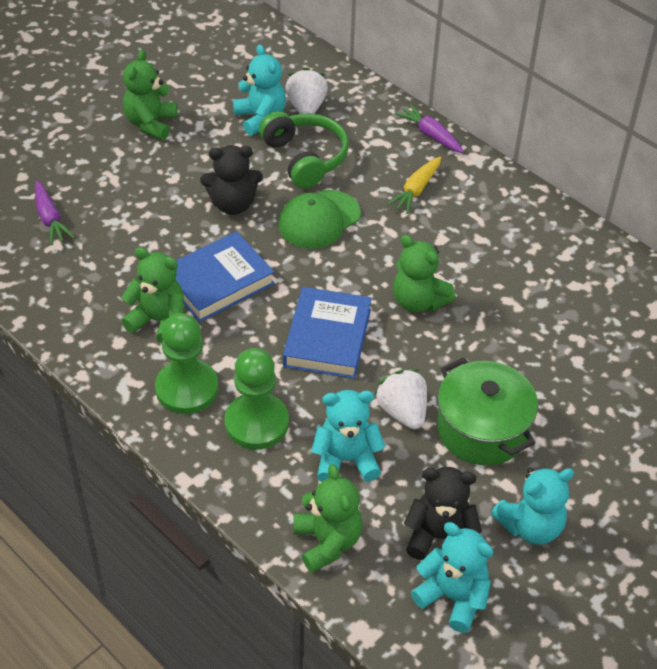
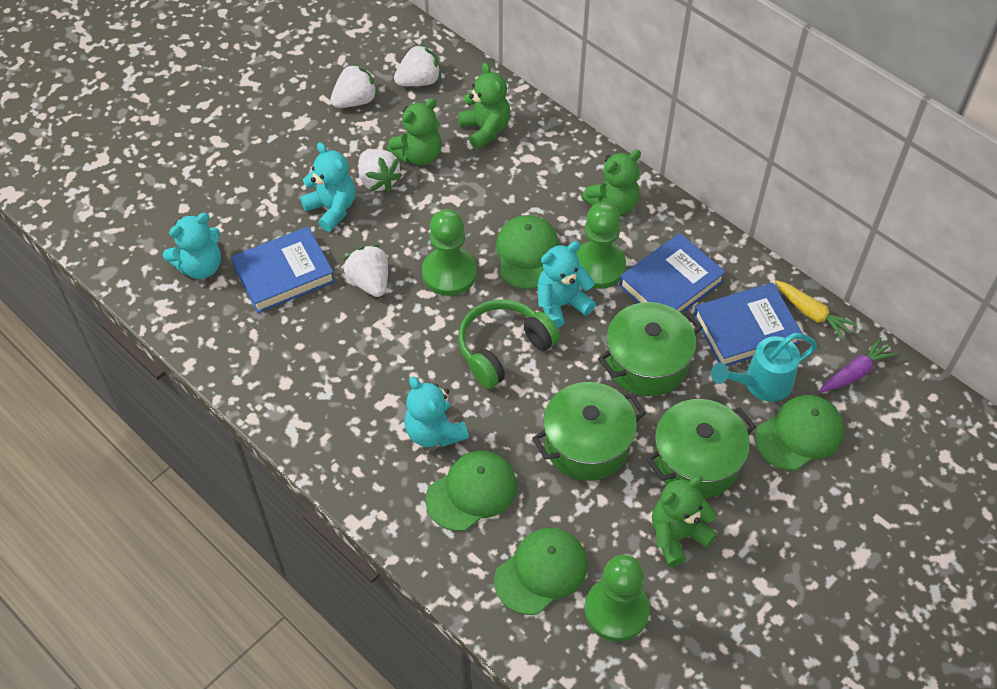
black teddy bear: 2 -> 0
blue book: 2 -> 3
green cap: 1 -> 4
green pawn: 2 -> 3
green pot: 1 -> 3
purple carrot: 2 -> 1
turquoise watering can: 0 -> 1
white strawberry: 2 -> 4

